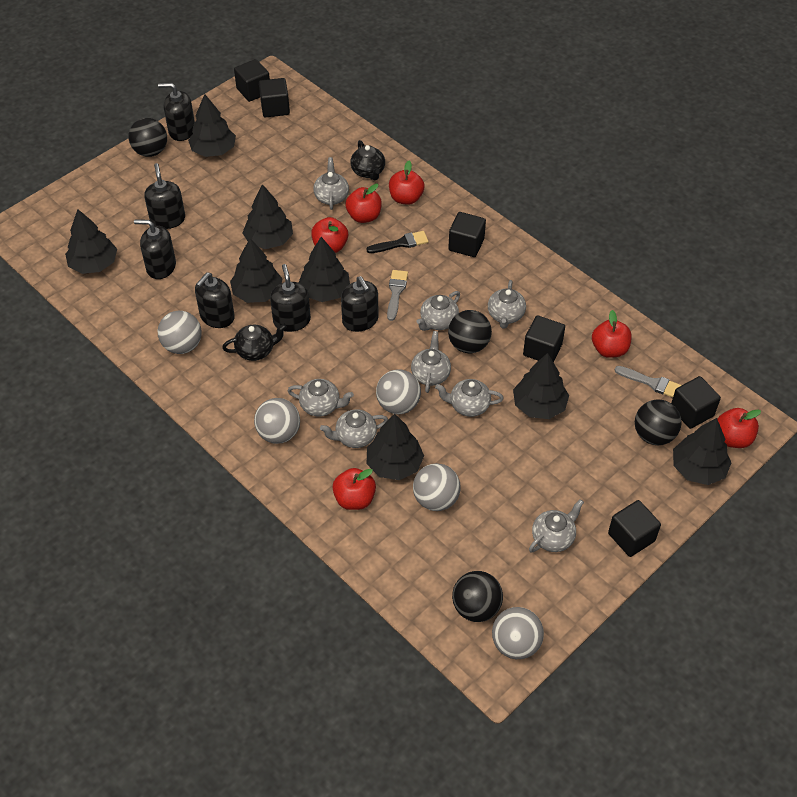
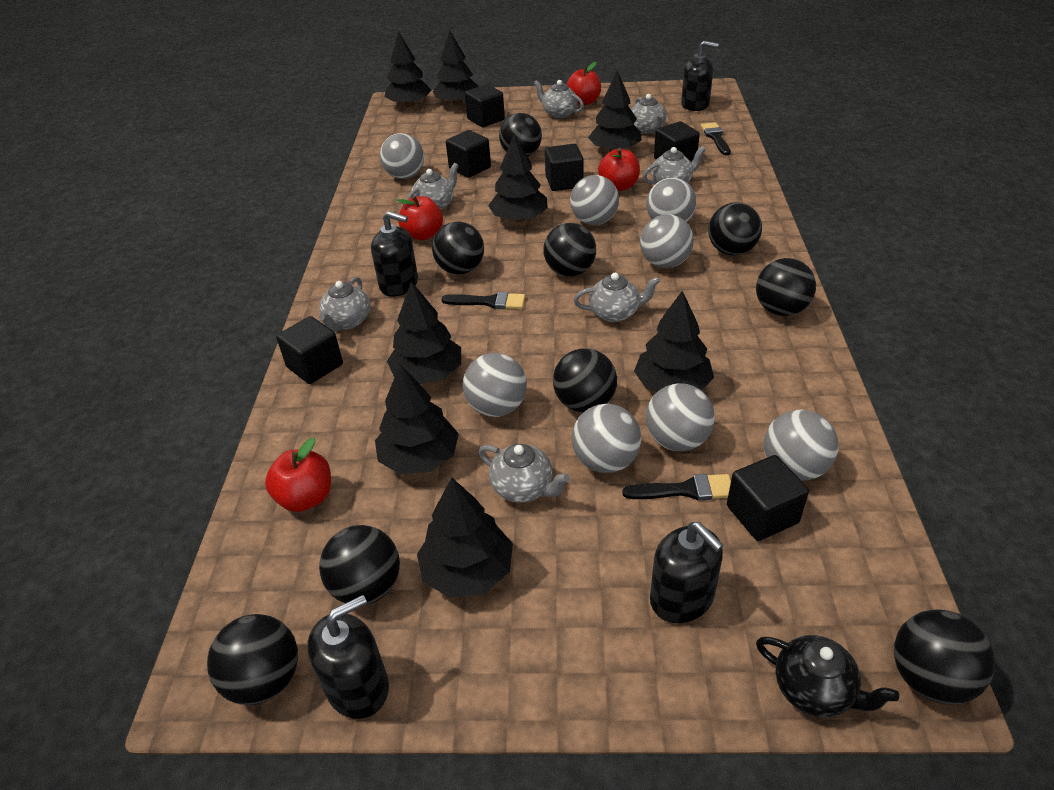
black ball: 4 -> 9
black brush: 1 -> 3
black soap dispenser: 6 -> 4
black teapot: 2 -> 1
grey ball: 5 -> 8
grey brush: 2 -> 0
grey teapot: 8 -> 7
red apple: 6 -> 4

